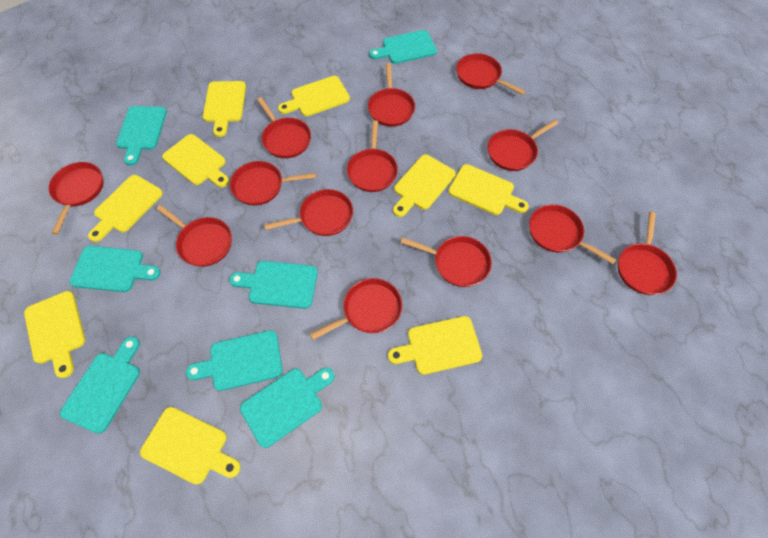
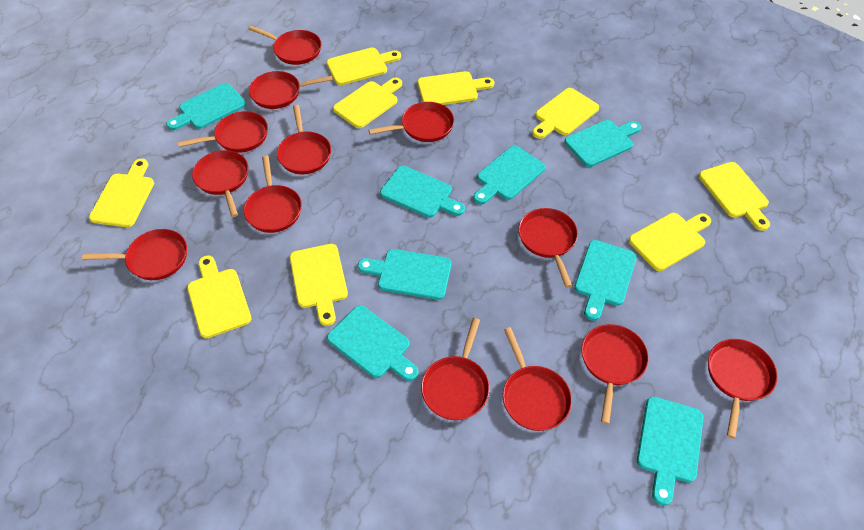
turquoise cutting board: 7 -> 8

